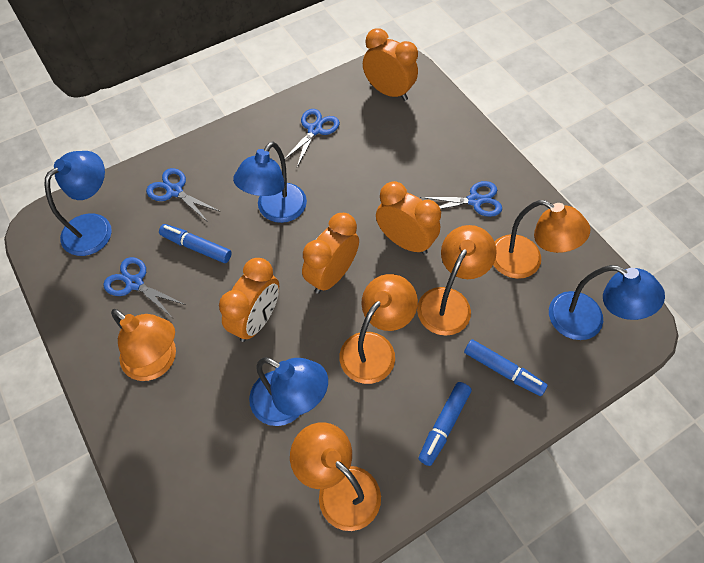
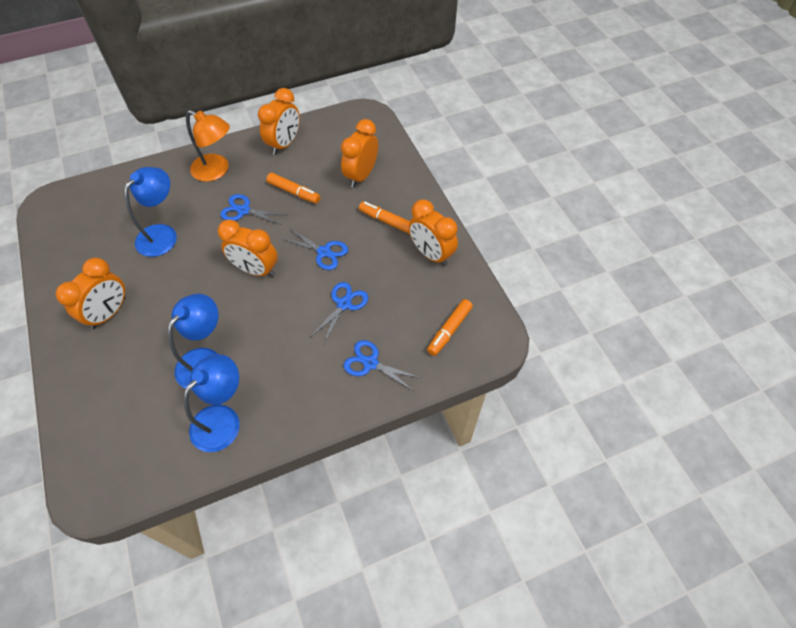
blue lamp: 4 -> 3
blue marker: 3 -> 0
orange clock: 4 -> 5
orange lamp: 5 -> 1
orange marker: 0 -> 3

